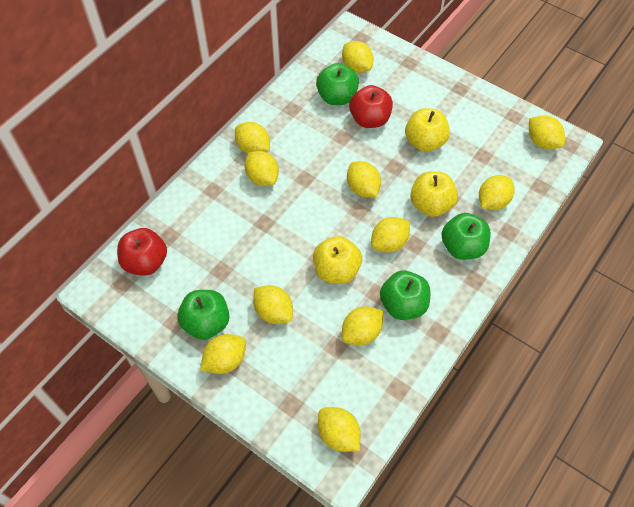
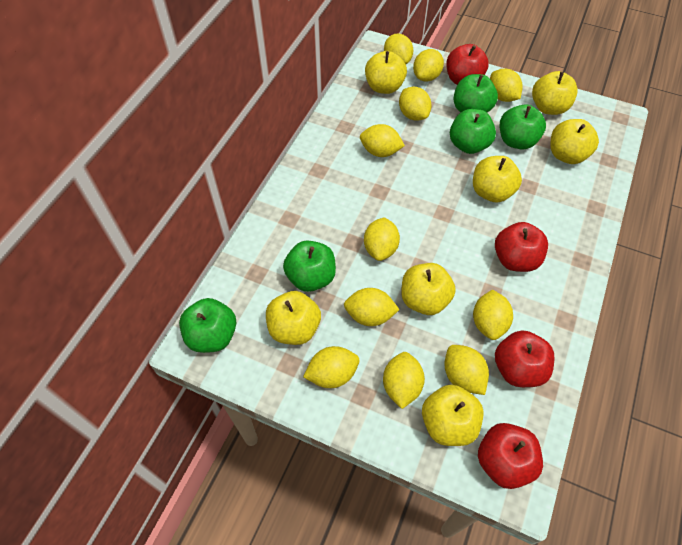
green apple: 4 -> 5
red apple: 2 -> 4
yellow apple: 3 -> 7

